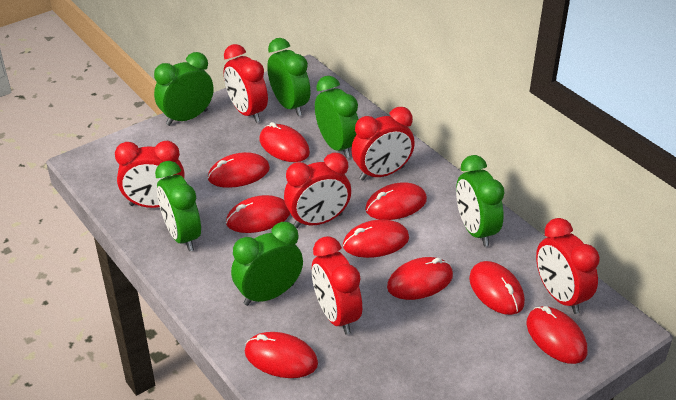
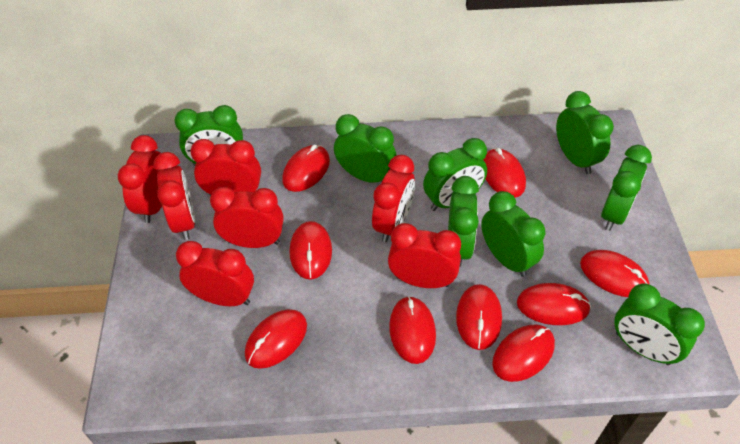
green clock: 6 -> 8
red clock: 6 -> 7

